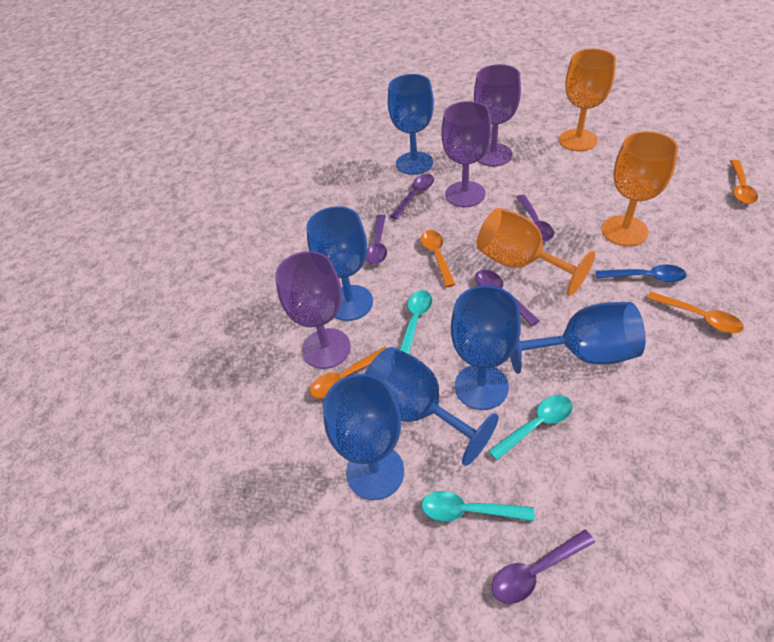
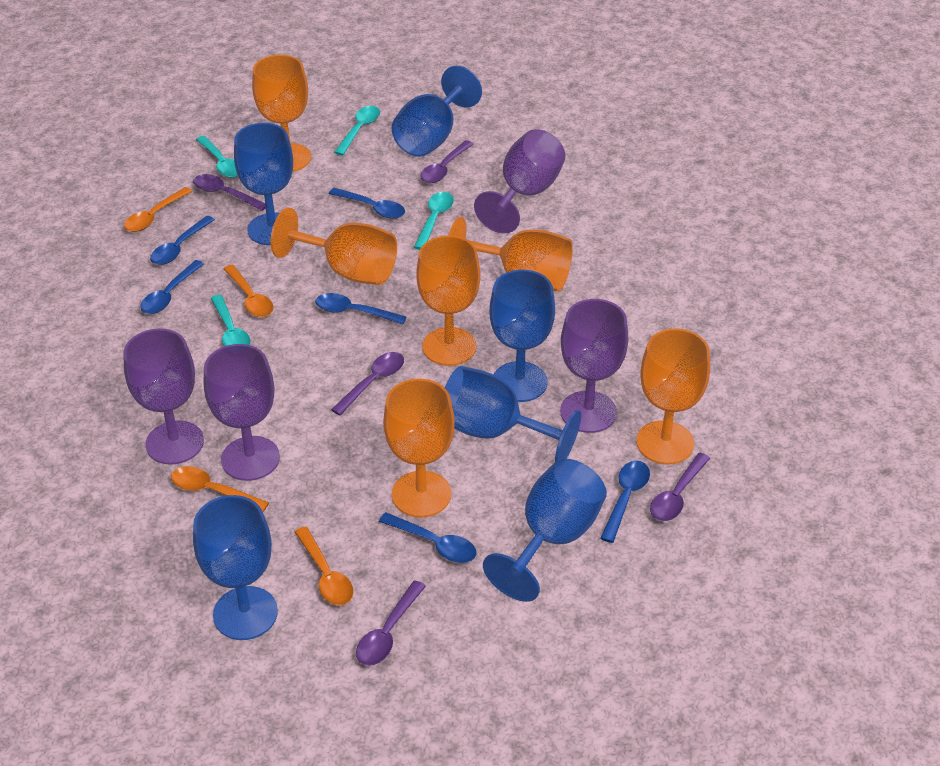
blue spoon: 1 -> 6
orange goblet: 3 -> 6
purple goblet: 3 -> 4
turquoise spoon: 3 -> 4

